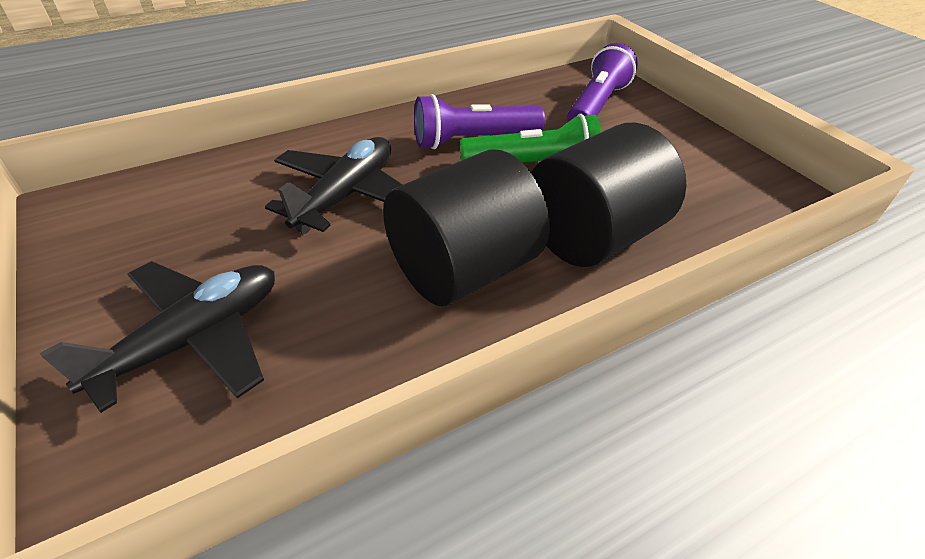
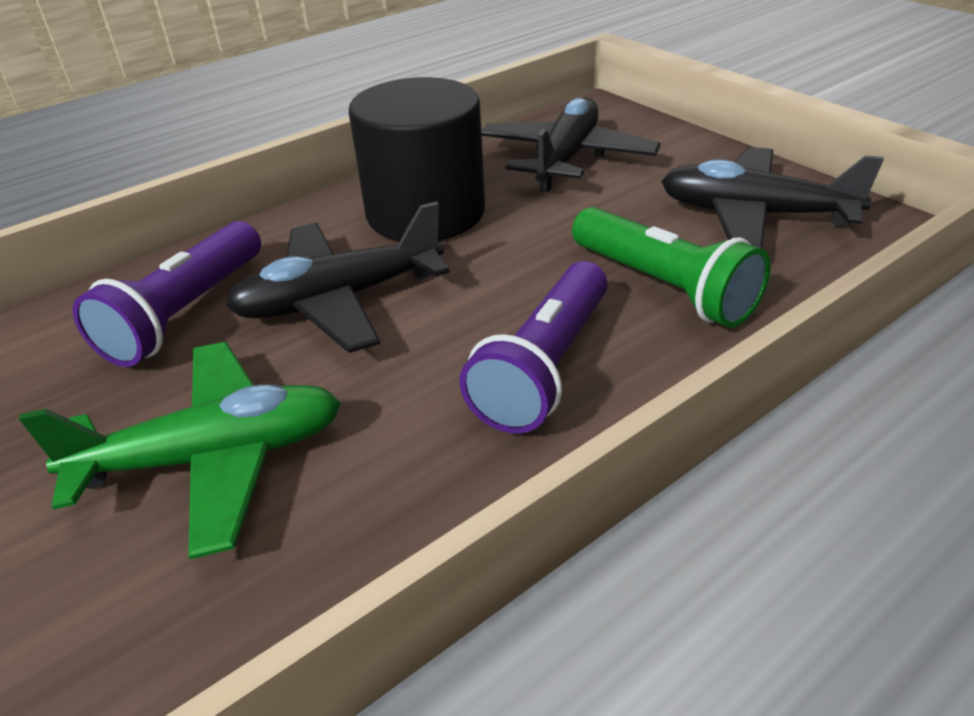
black cylinder: 2 -> 1
black plane: 2 -> 3
green plane: 0 -> 1

